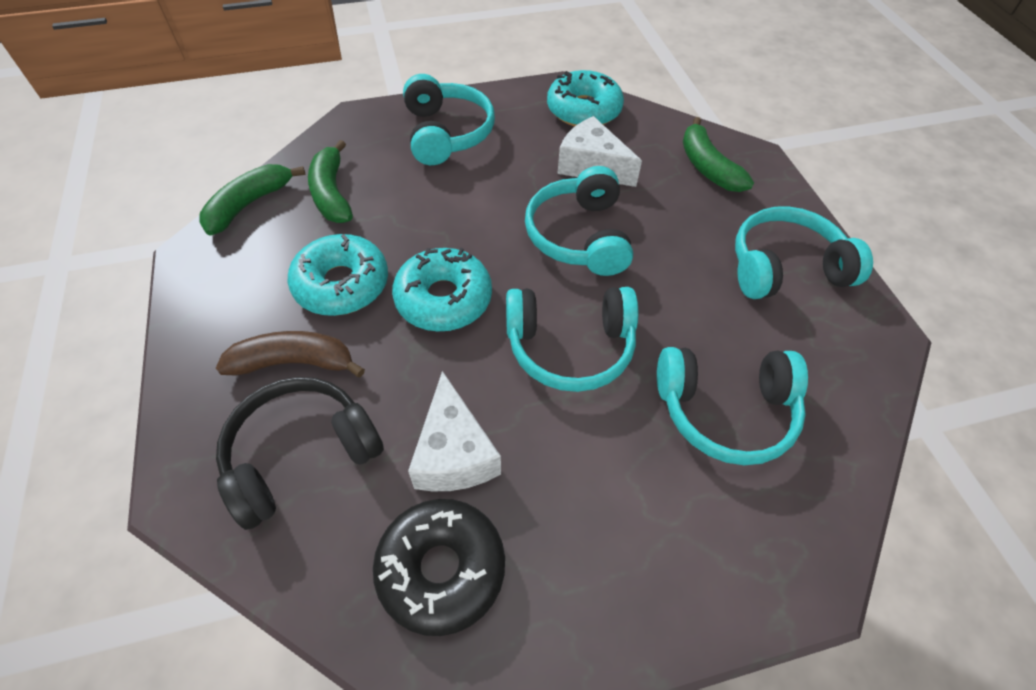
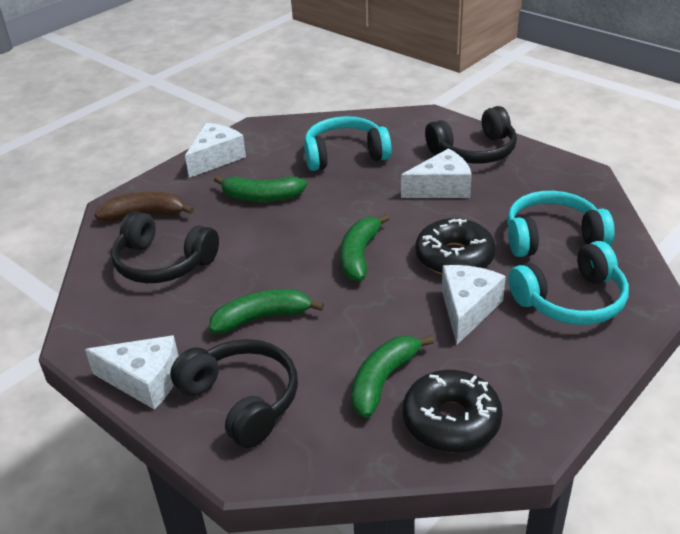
black donut: 1 -> 2
black headphones: 1 -> 3
green banana: 3 -> 4
turquoise donut: 3 -> 0
turquoise headphones: 5 -> 3
white cheese: 2 -> 4

